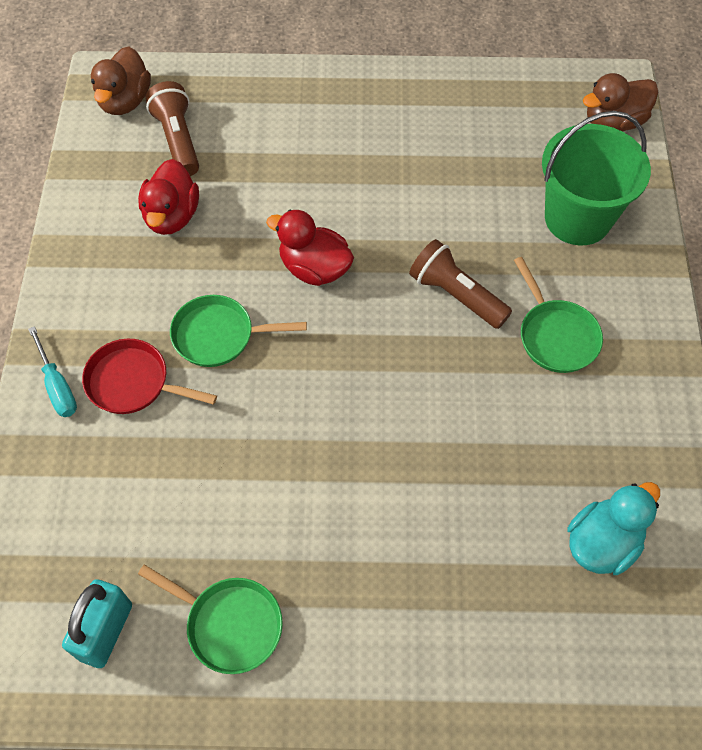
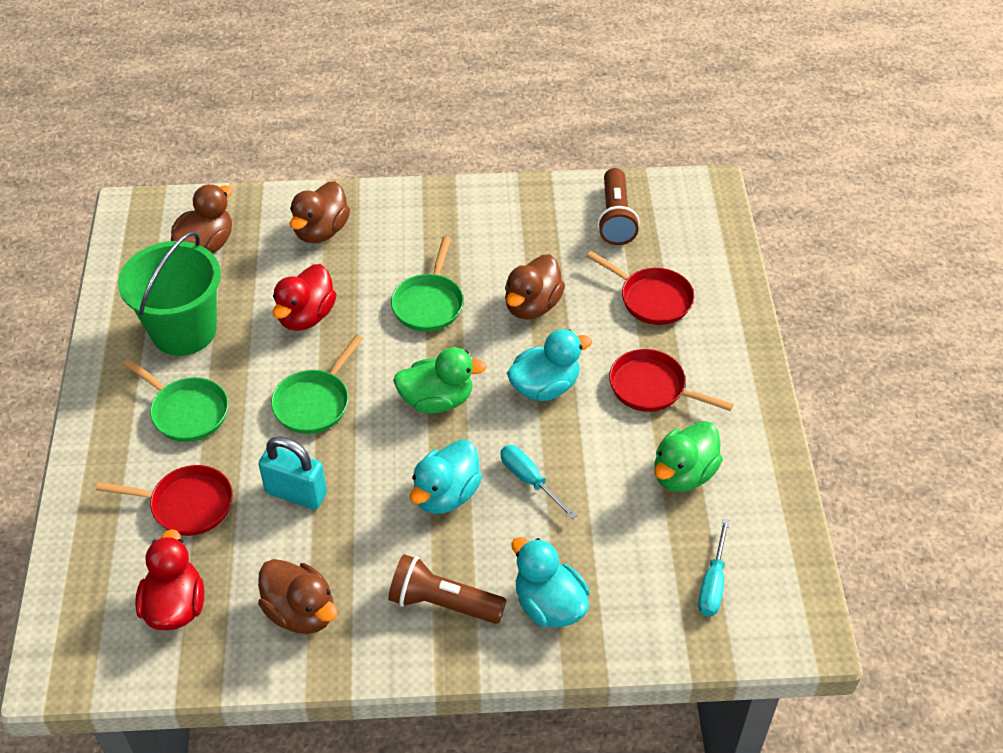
brown duck: 2 -> 4
green duck: 0 -> 2
red pan: 1 -> 3
turquoise duck: 1 -> 3
turquoise screwdriver: 1 -> 2

